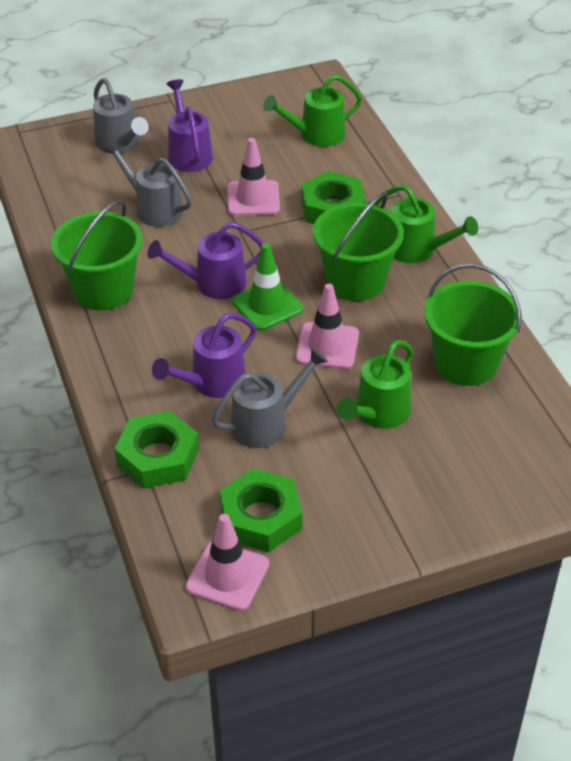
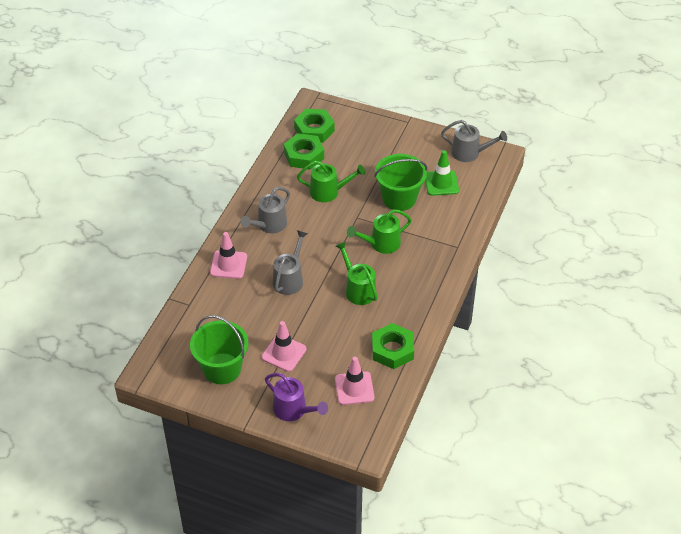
green bucket: 3 -> 2
purple watering can: 3 -> 1

